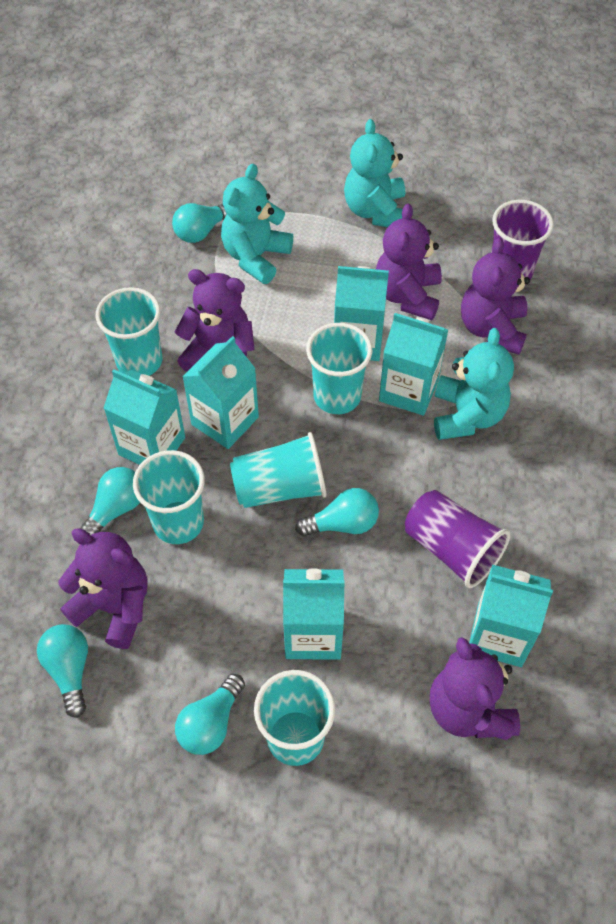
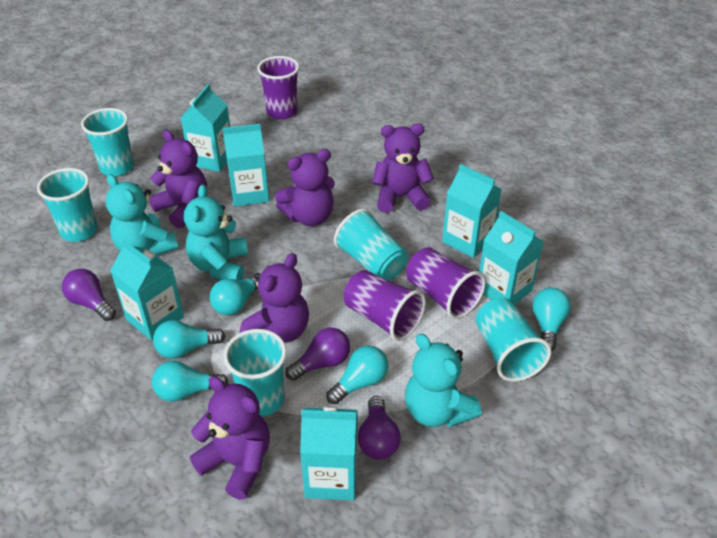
purple cup: 2 -> 3
purple light bulb: 0 -> 3

